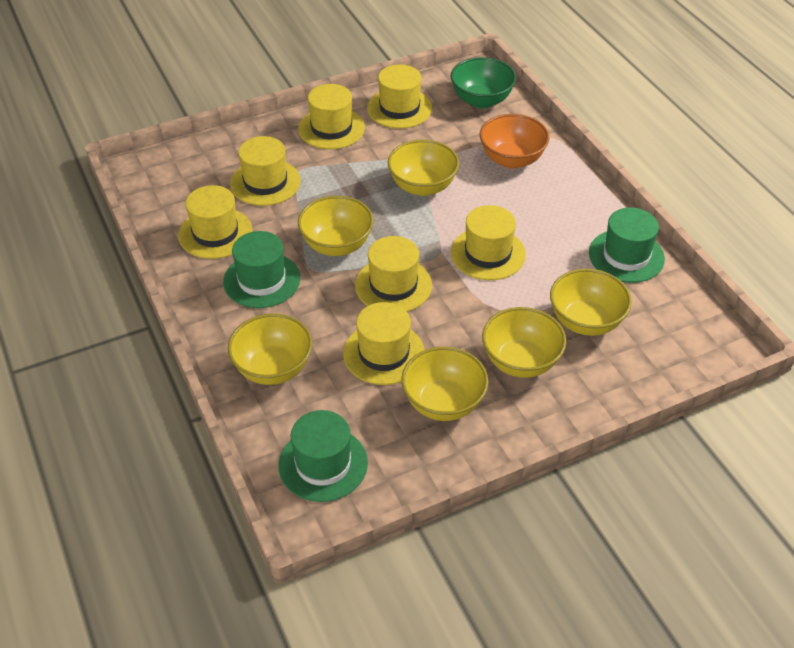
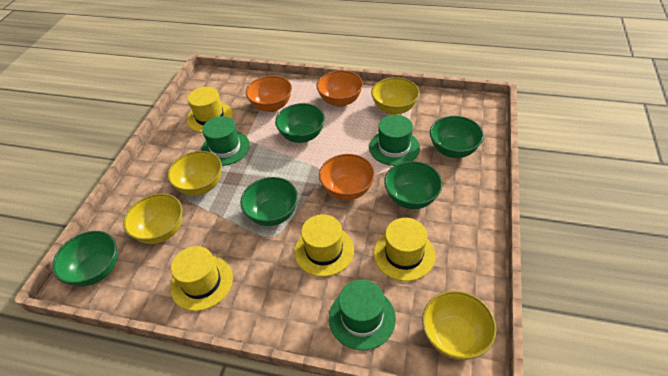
green bowl: 1 -> 5
orange bowl: 1 -> 3
yellow bowl: 6 -> 4
yellow hat: 7 -> 4

